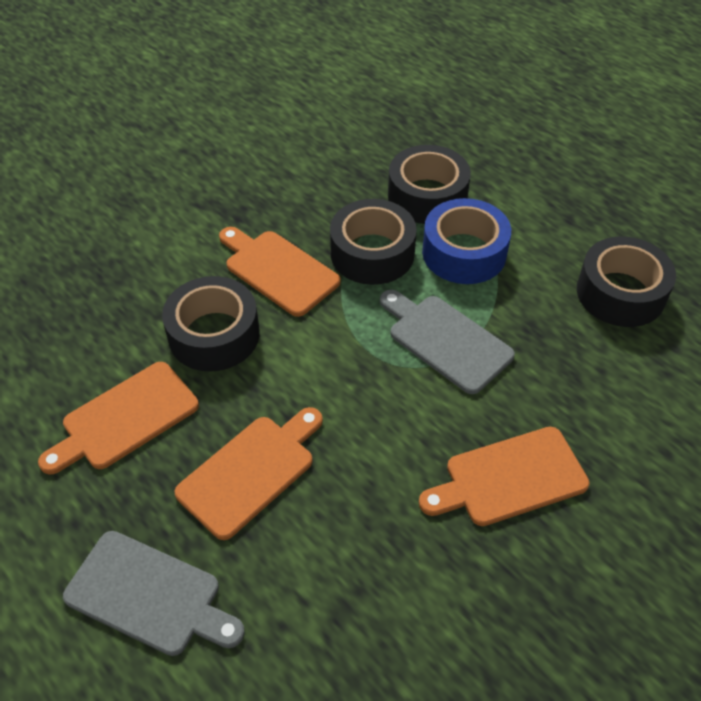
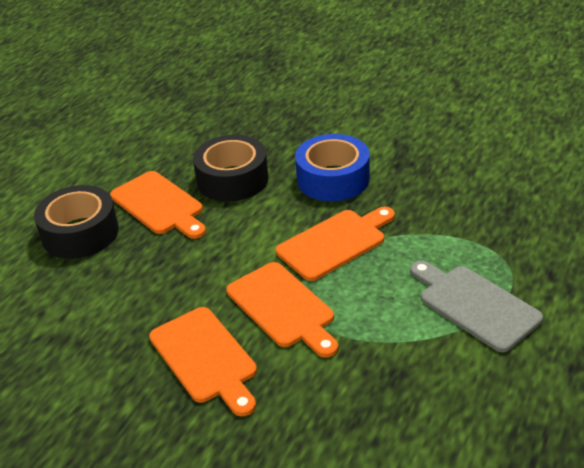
black tape: 4 -> 2
grey cutting board: 2 -> 1

